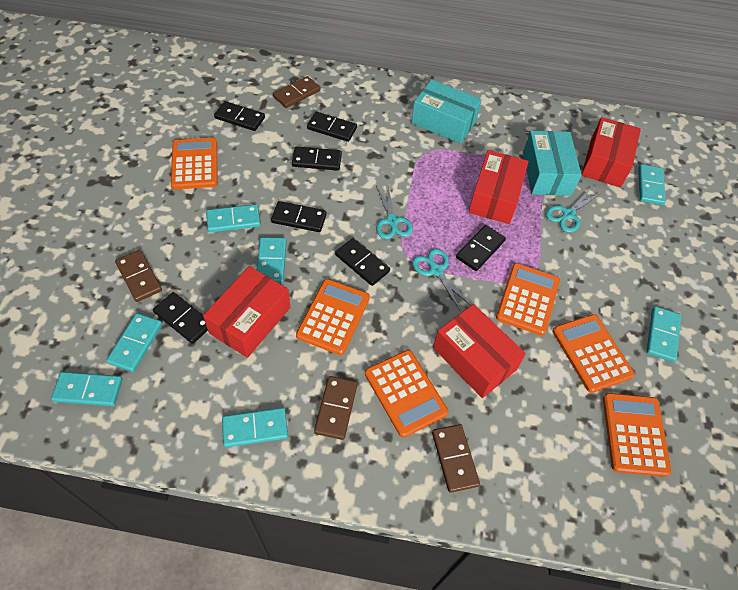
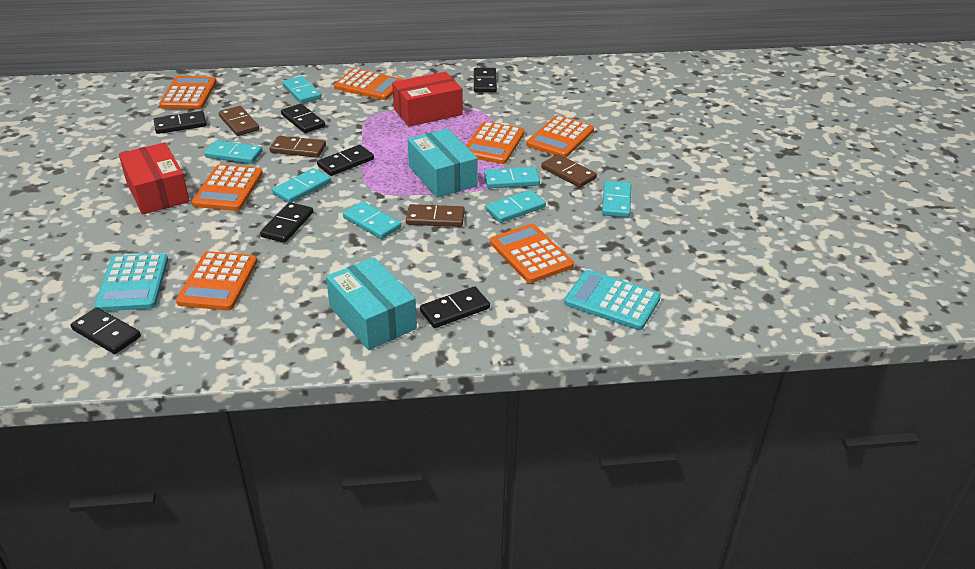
orange calculator: 6 -> 7
red box: 4 -> 2
turquoise calculator: 0 -> 2
turquoise scissors: 3 -> 0

